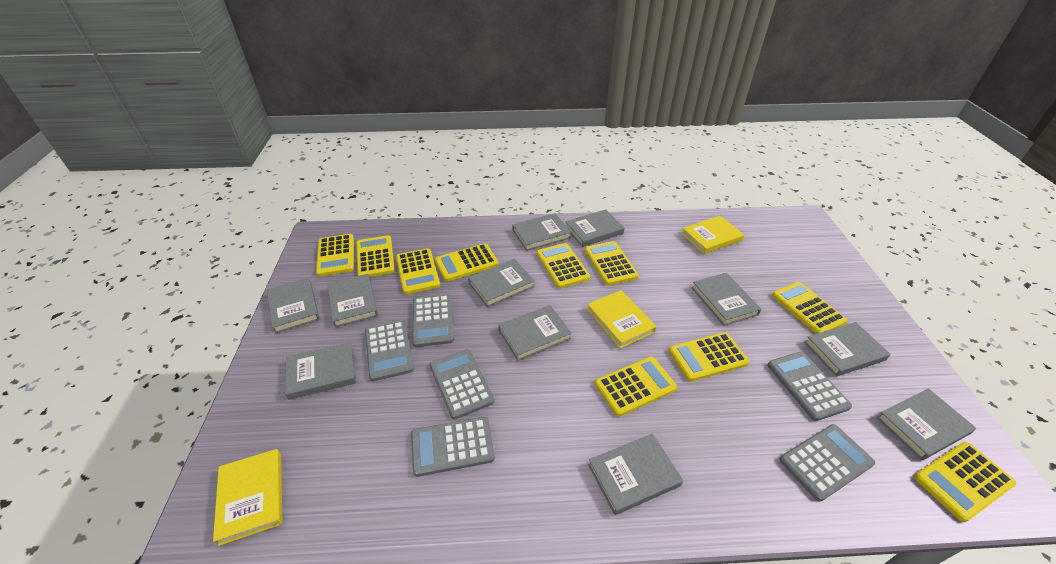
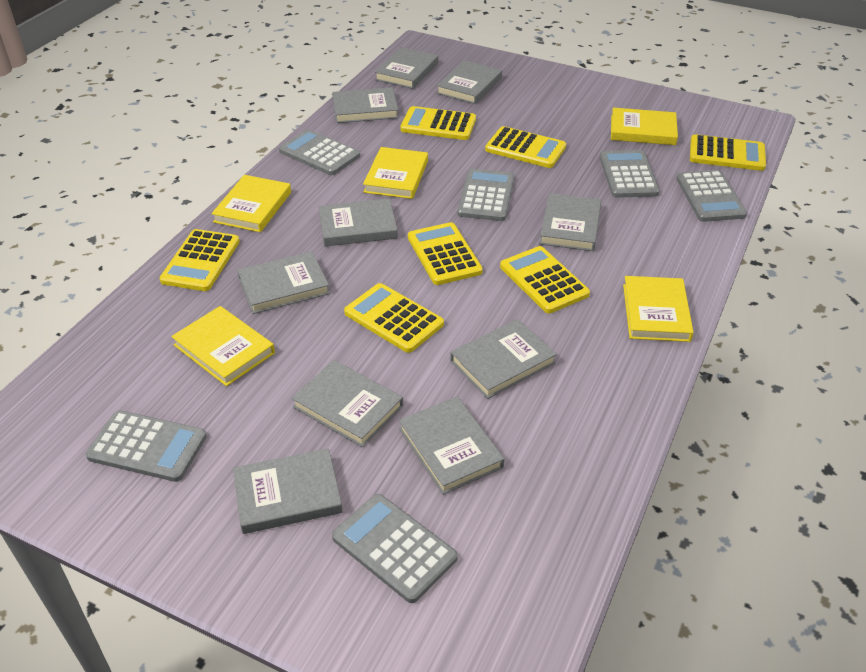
grey book: 11 -> 10
yellow book: 3 -> 5
yellow calculator: 10 -> 7

